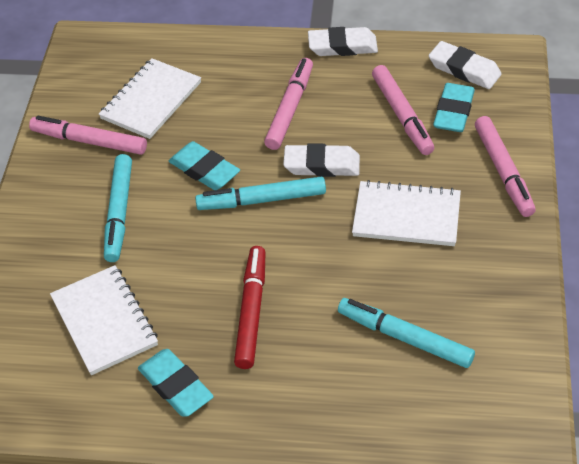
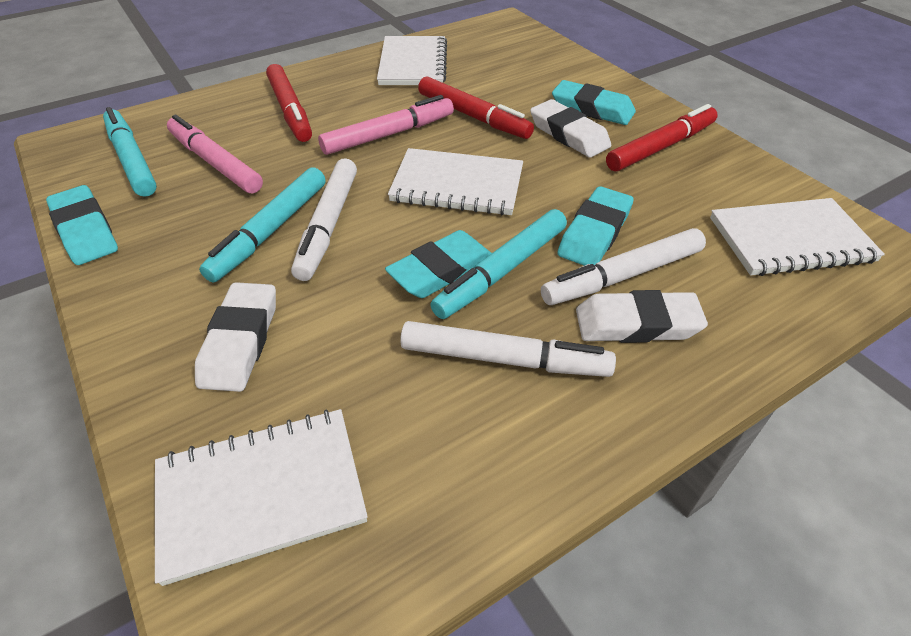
pink marker: 4 -> 2
red marker: 1 -> 3
turquoise eraser: 3 -> 4
white marker: 0 -> 3
white notebook: 3 -> 4

